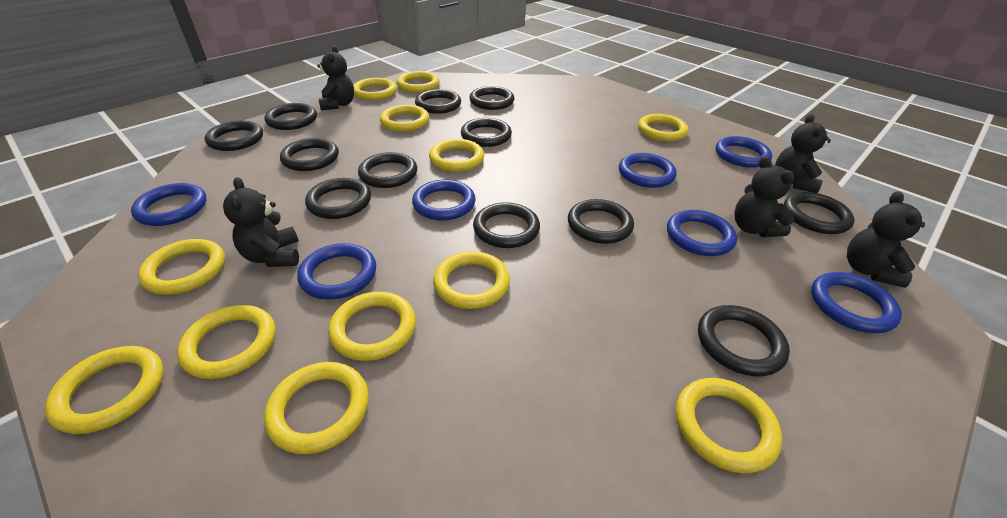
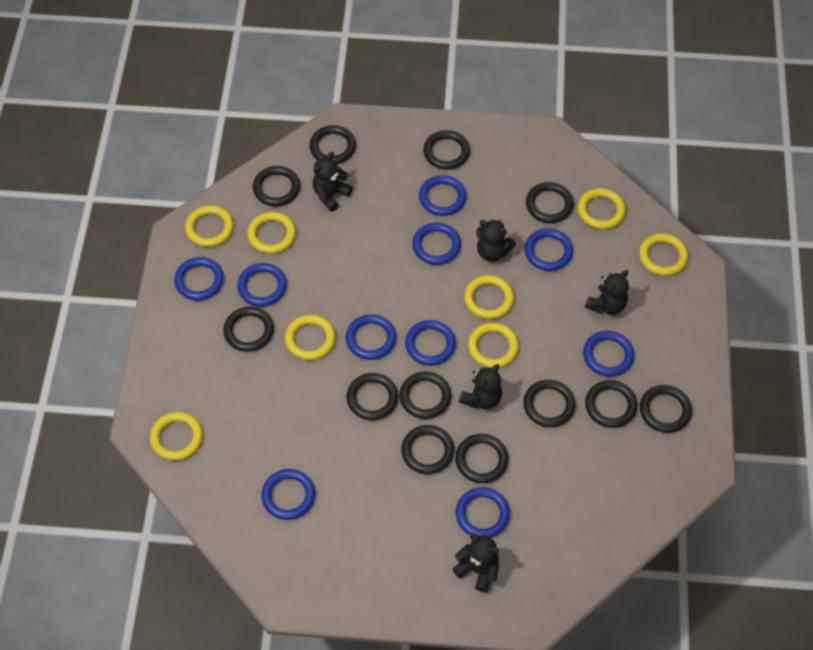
blue ring: 7 -> 10
yellow ring: 12 -> 8

